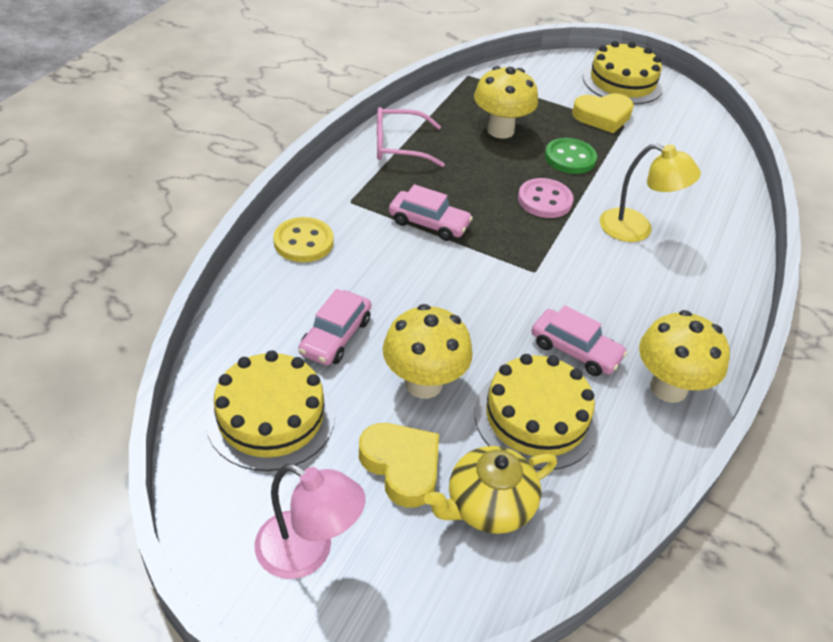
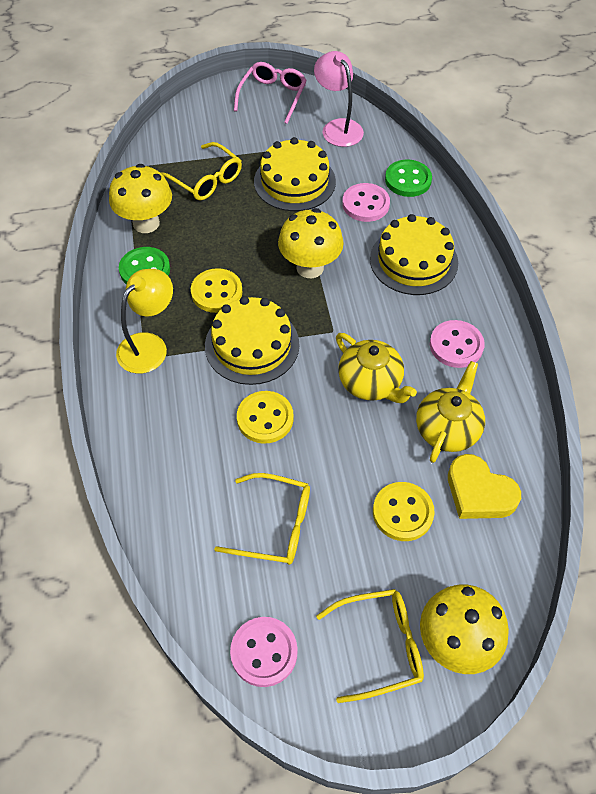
green button: 1 -> 2
pink button: 1 -> 3
pink car: 3 -> 0
yellow button: 1 -> 3
yellow glasses: 0 -> 3
yellow heart: 2 -> 1
yellow teapot: 1 -> 2

